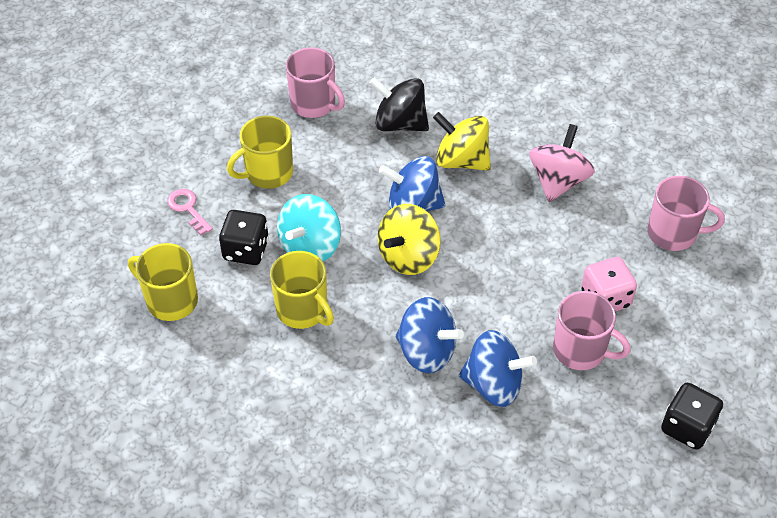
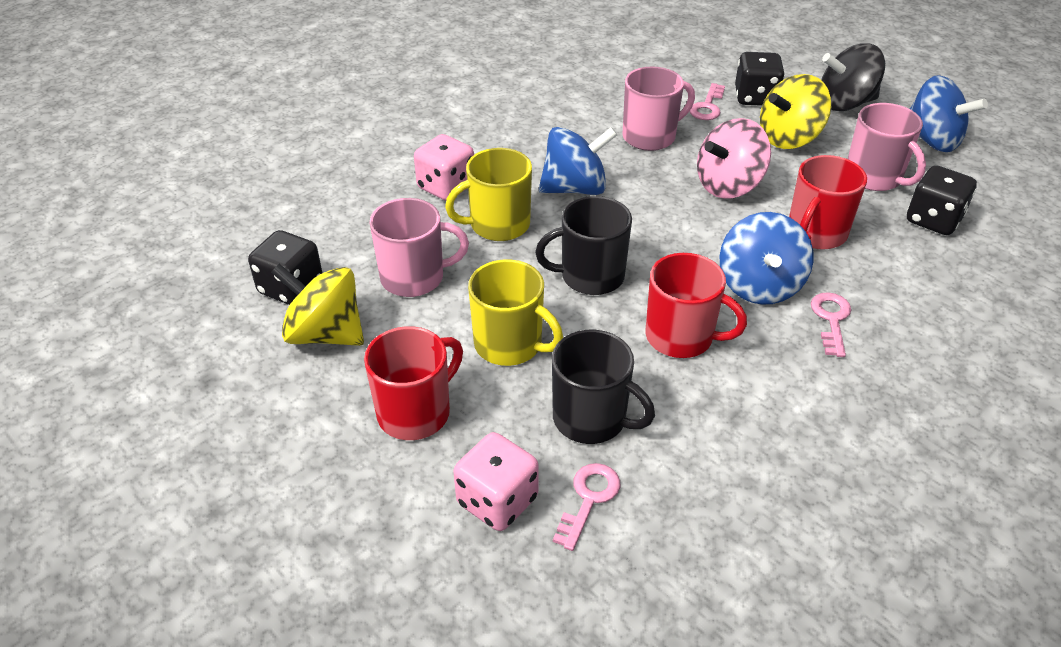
black dice: 2 -> 3
black mug: 0 -> 2
pink dice: 1 -> 2
pink key: 1 -> 3
red mug: 0 -> 3
turquoise spinning top: 1 -> 0
yellow mug: 3 -> 2

